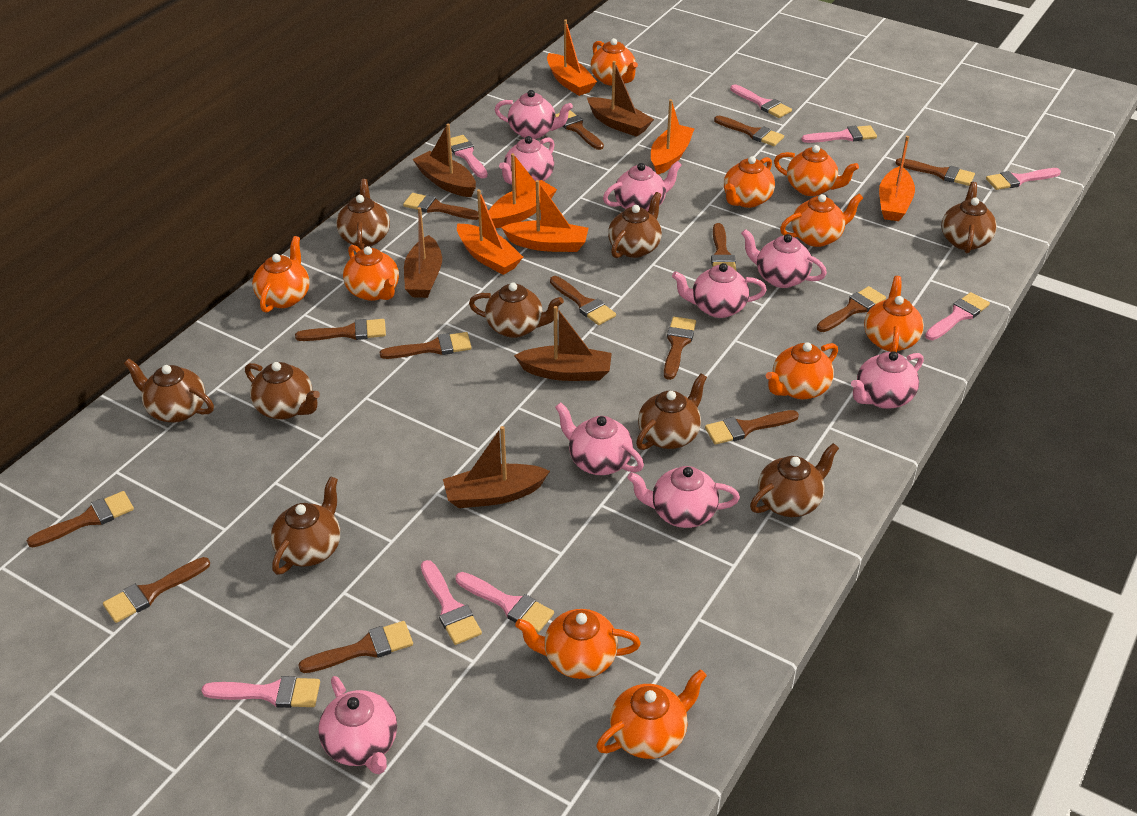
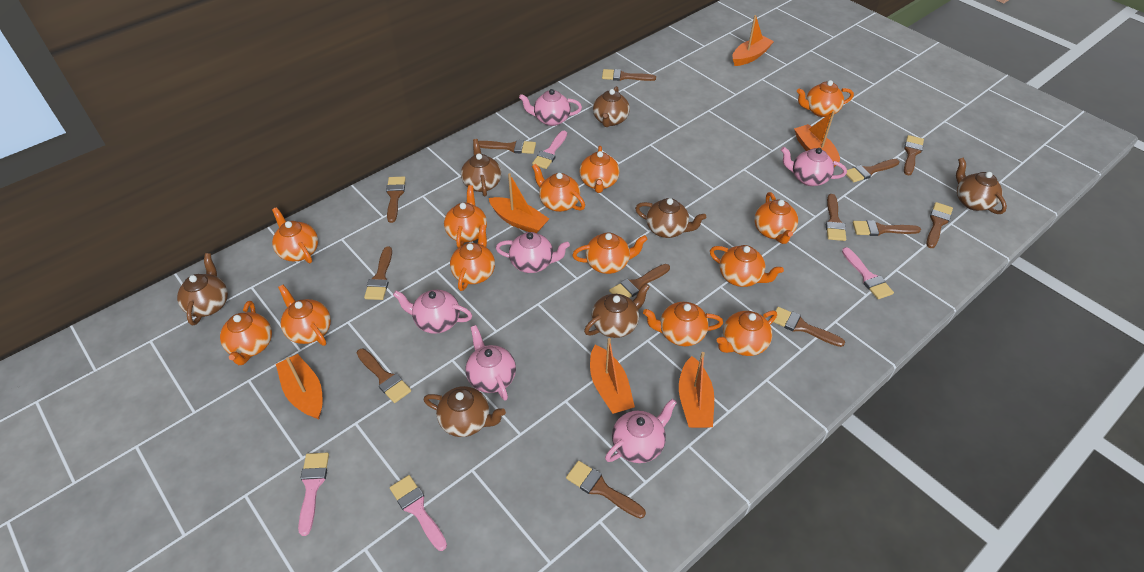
brown boat: 5 -> 0
brown brush: 14 -> 13
brown teapot: 9 -> 7
orange teapot: 10 -> 13
pink brush: 8 -> 4
pink teapot: 9 -> 6

